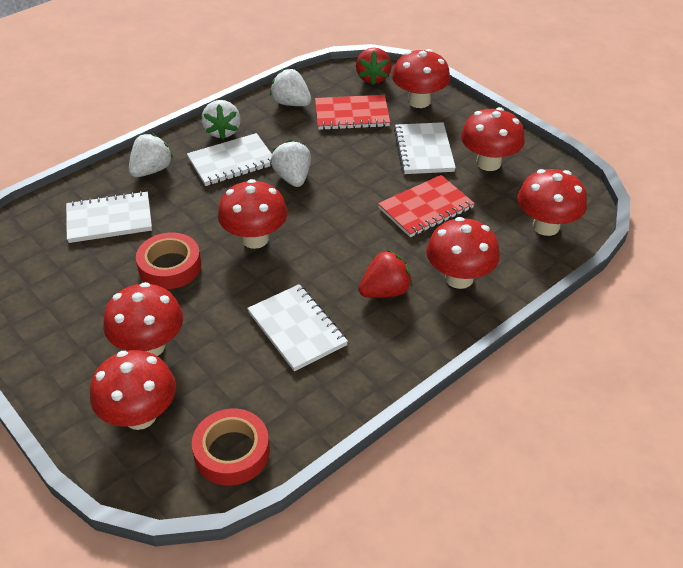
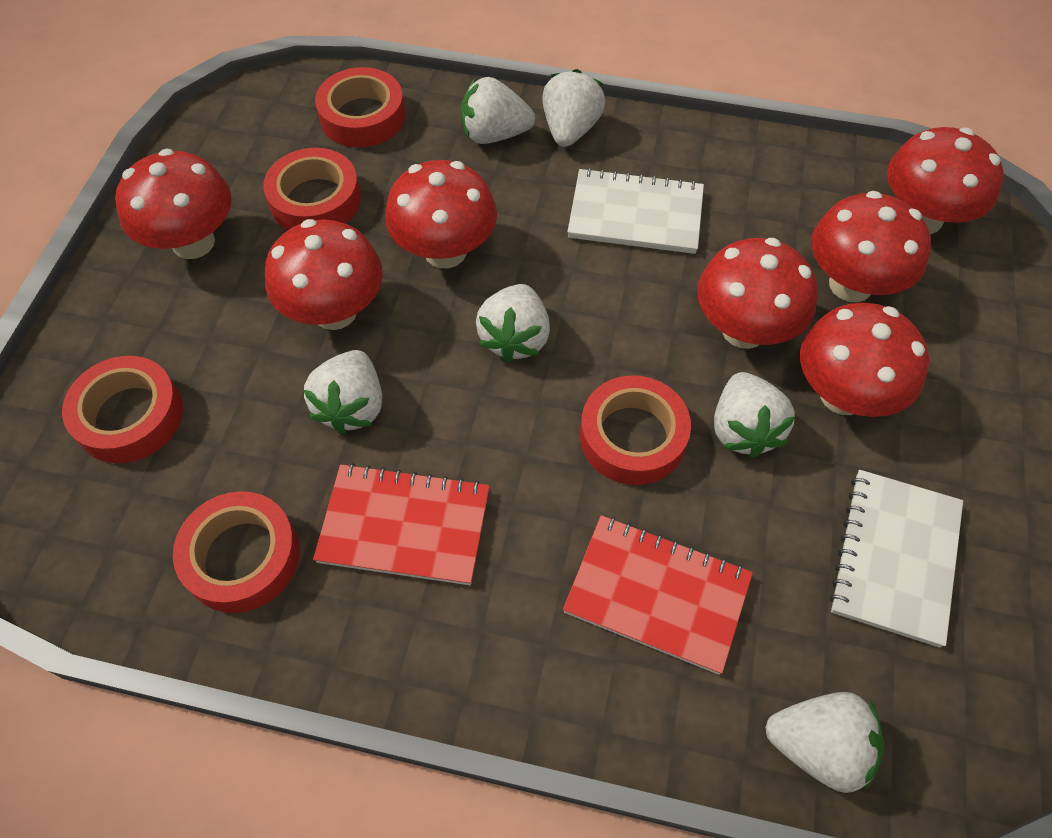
red strawberry: 2 -> 0
red tape: 2 -> 5
white notebook: 4 -> 2
white strawberry: 4 -> 6

